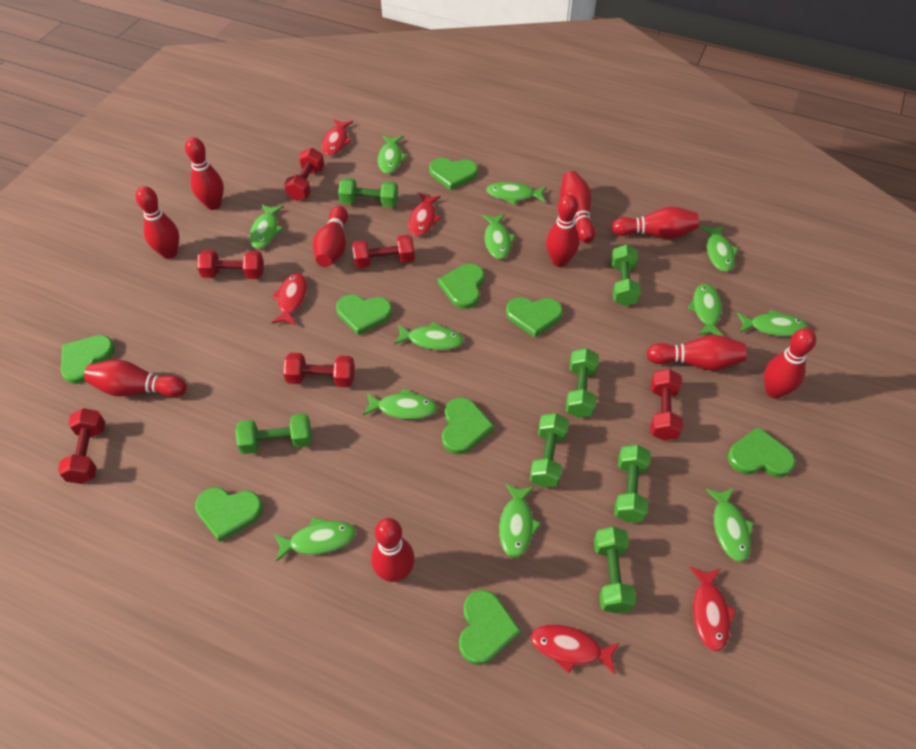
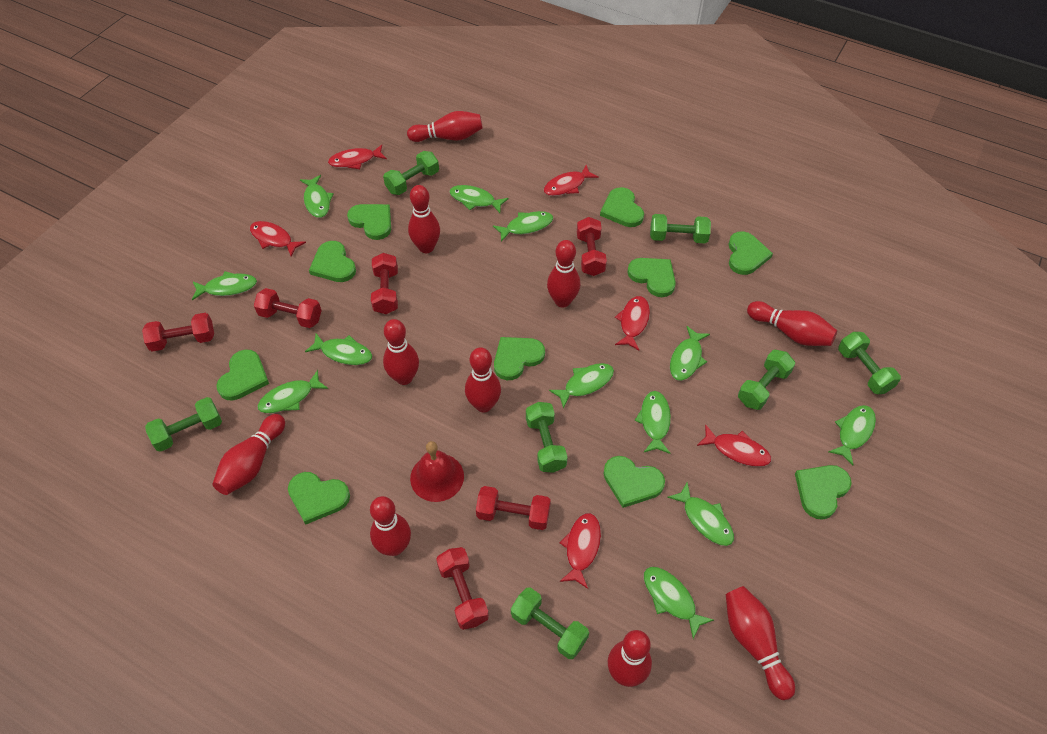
green heart: 9 -> 10
red bell: 0 -> 1
red fish: 5 -> 6

